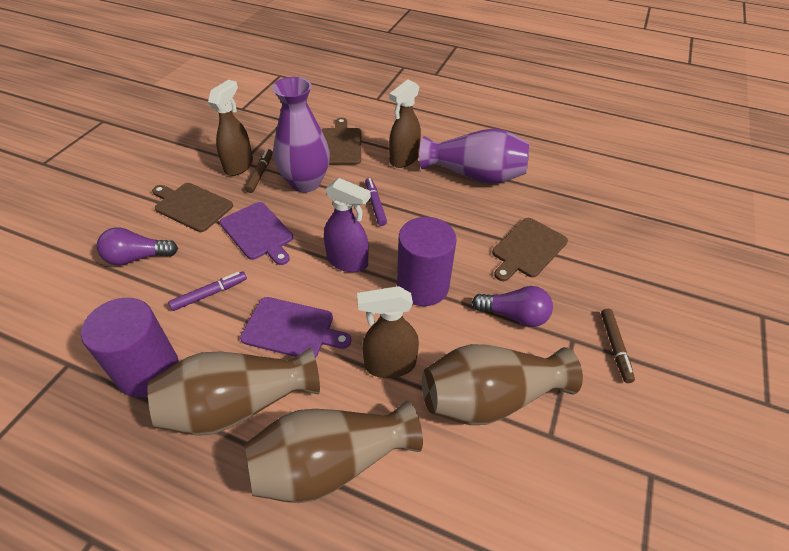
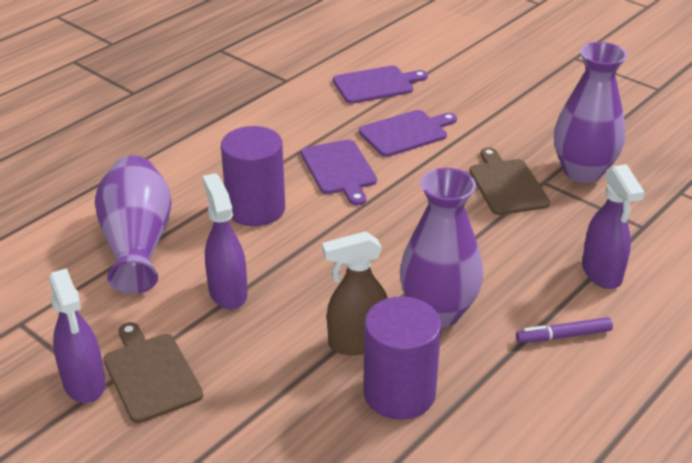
brown cutting board: 3 -> 2
brown marker: 2 -> 0
brown spray bottle: 3 -> 1
brown vase: 3 -> 0
purple cutting board: 2 -> 3
purple light bulb: 2 -> 0
purple marker: 2 -> 1
purple spray bottle: 1 -> 3
purple vase: 2 -> 3

